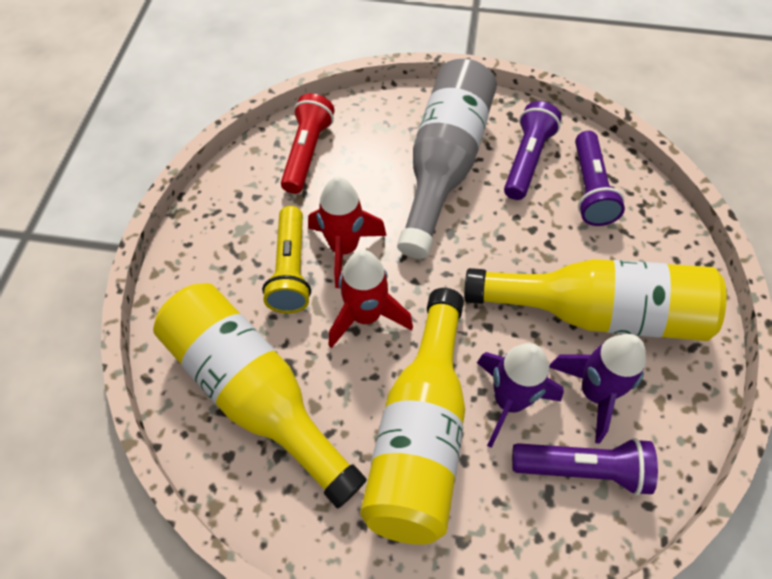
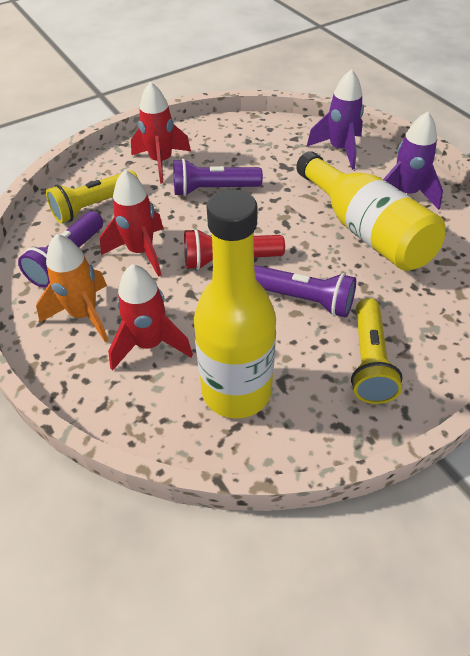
grey bottle: 1 -> 0
orange rocket: 0 -> 1
red rocket: 2 -> 3
yellow bottle: 3 -> 2
yellow flashlight: 1 -> 2

